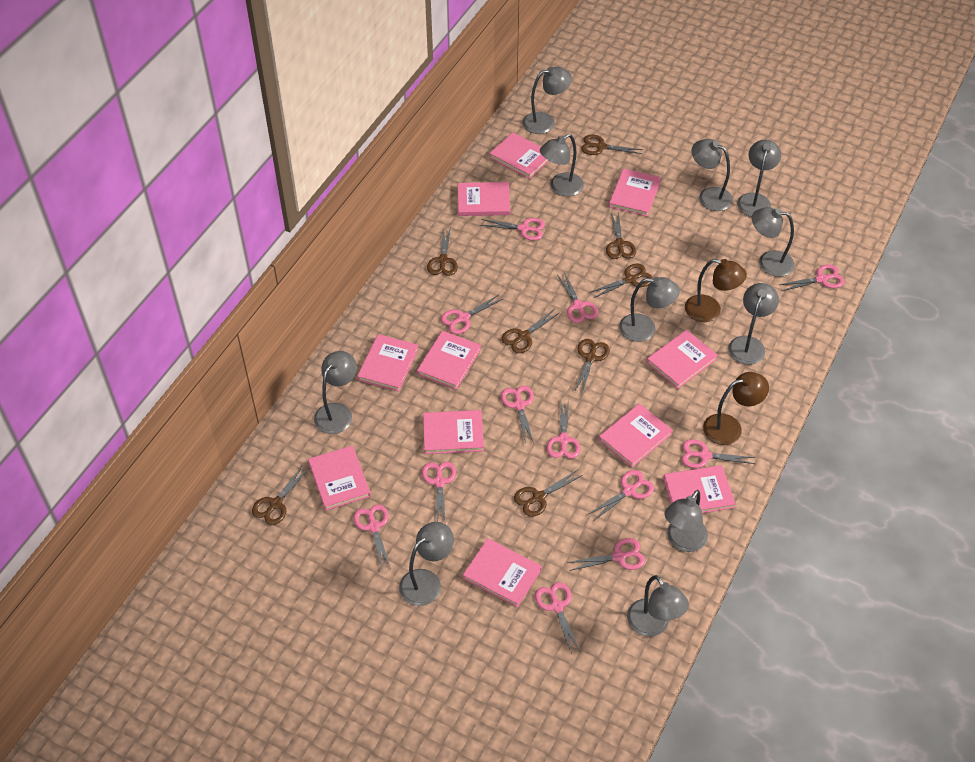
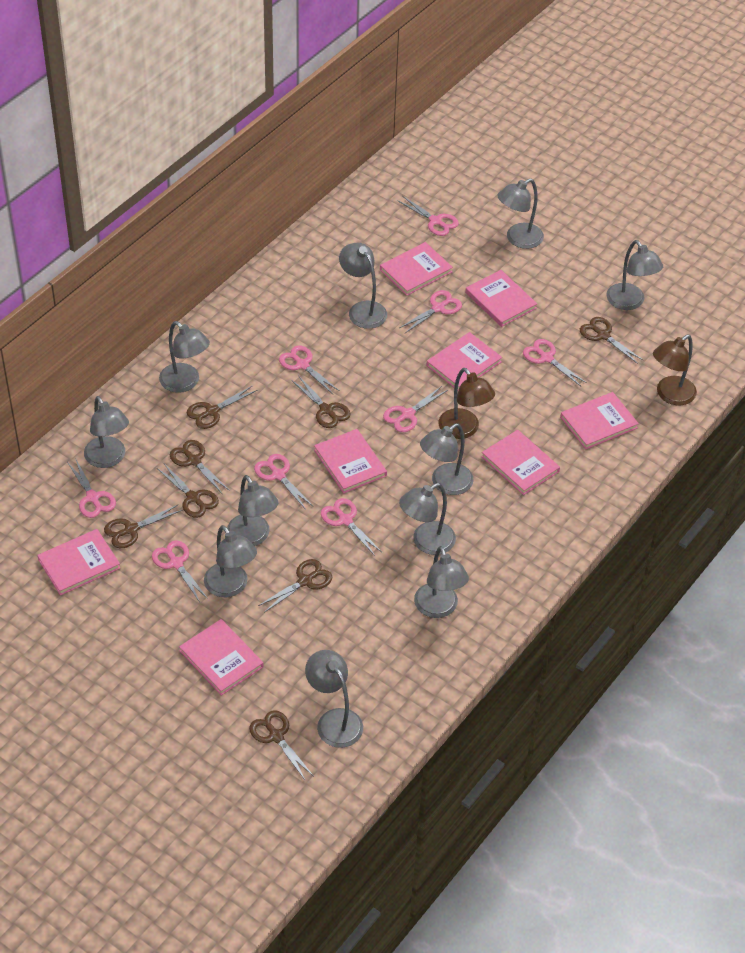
pink book: 11 -> 8
pink scissors: 12 -> 9

